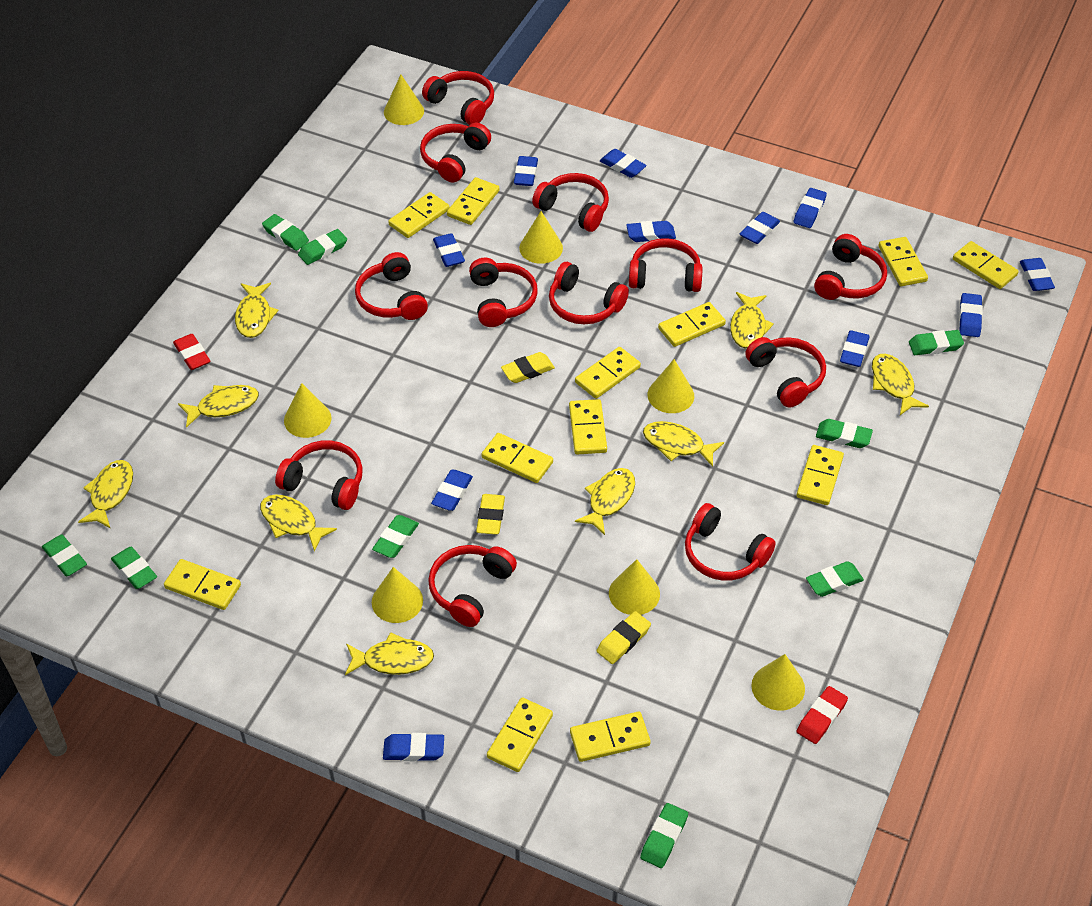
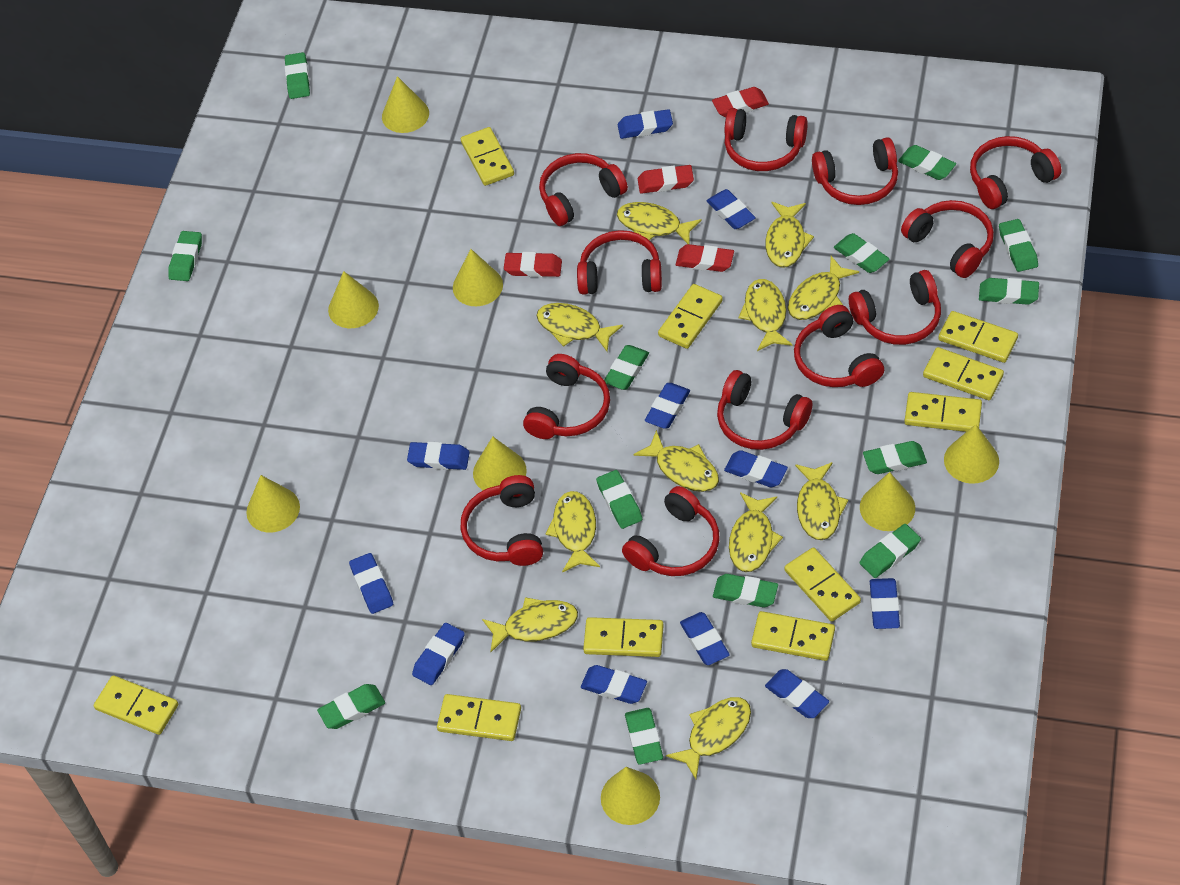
green eraser: 9 -> 13
red eraser: 2 -> 4
yellow cone: 7 -> 8
yellow domino: 12 -> 10
yellow eraser: 3 -> 0
yellow fish: 9 -> 11

